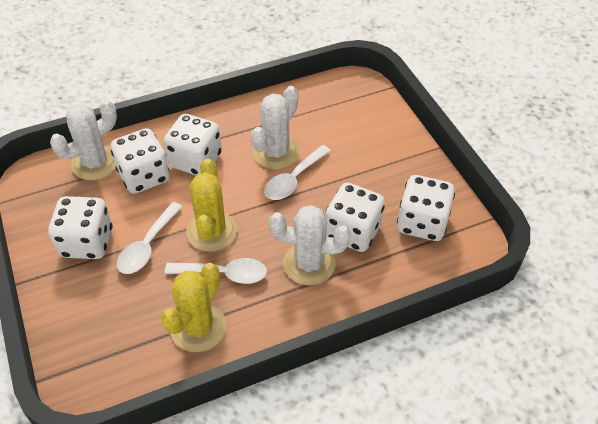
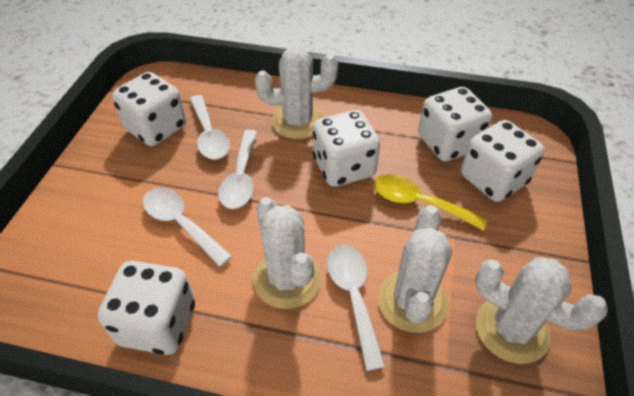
white cactus: 3 -> 4
white spoon: 3 -> 4
yellow cactus: 2 -> 0
yellow spoon: 0 -> 1

